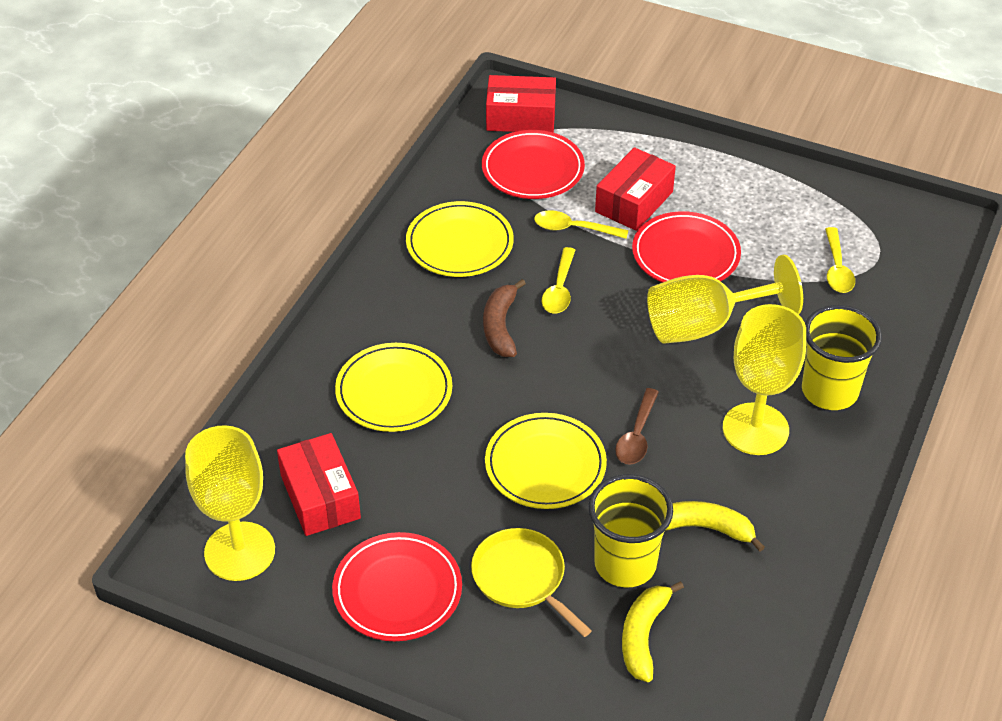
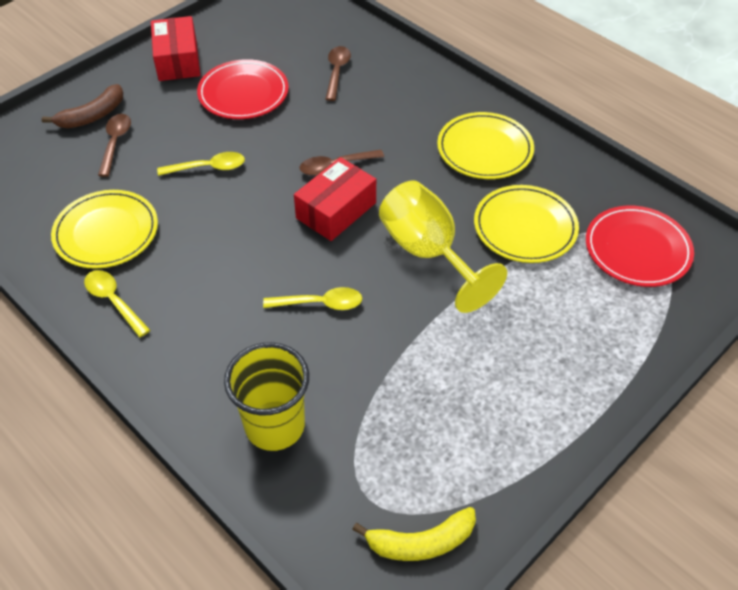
brown spoon: 1 -> 3
red box: 3 -> 2
red plate: 3 -> 2
yellow banana: 2 -> 1
yellow cup: 2 -> 1
yellow goblet: 3 -> 1
yellow pan: 1 -> 0

